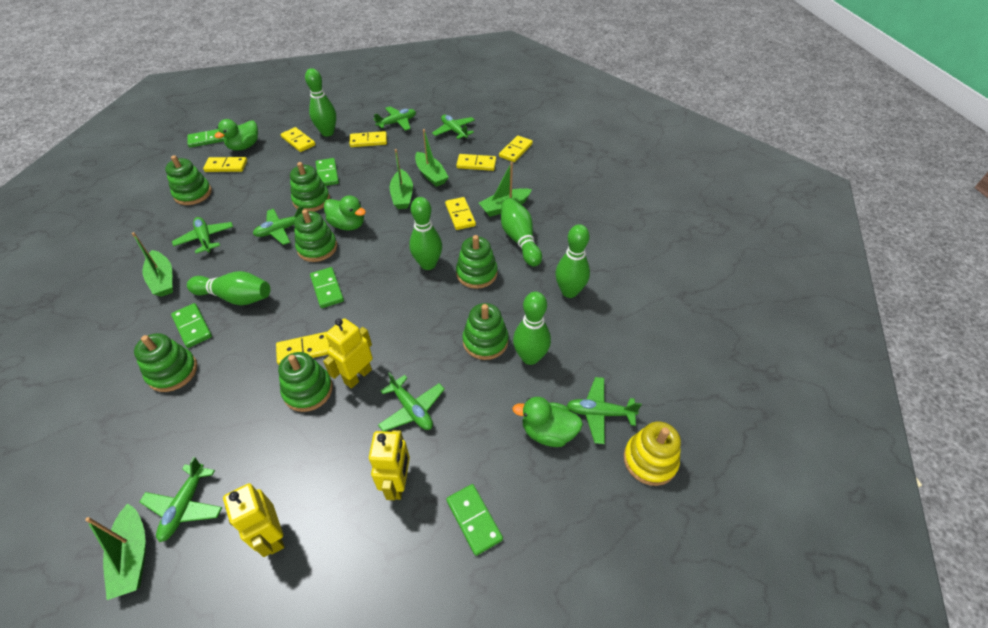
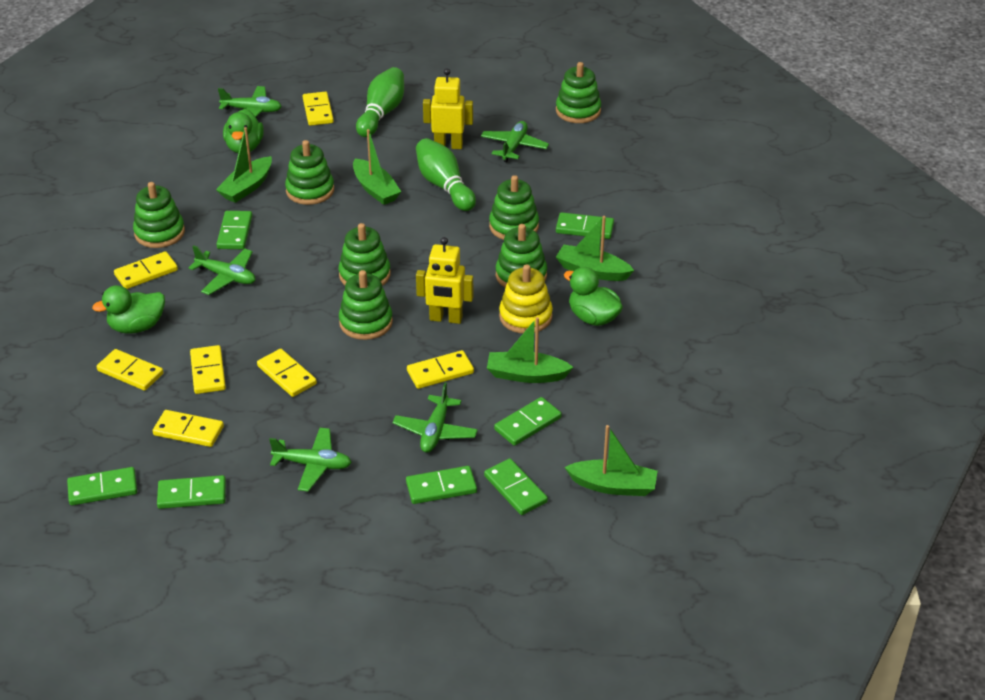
green bowling pin: 6 -> 2
green domino: 5 -> 7
green plane: 7 -> 5
yellow robot: 3 -> 2

